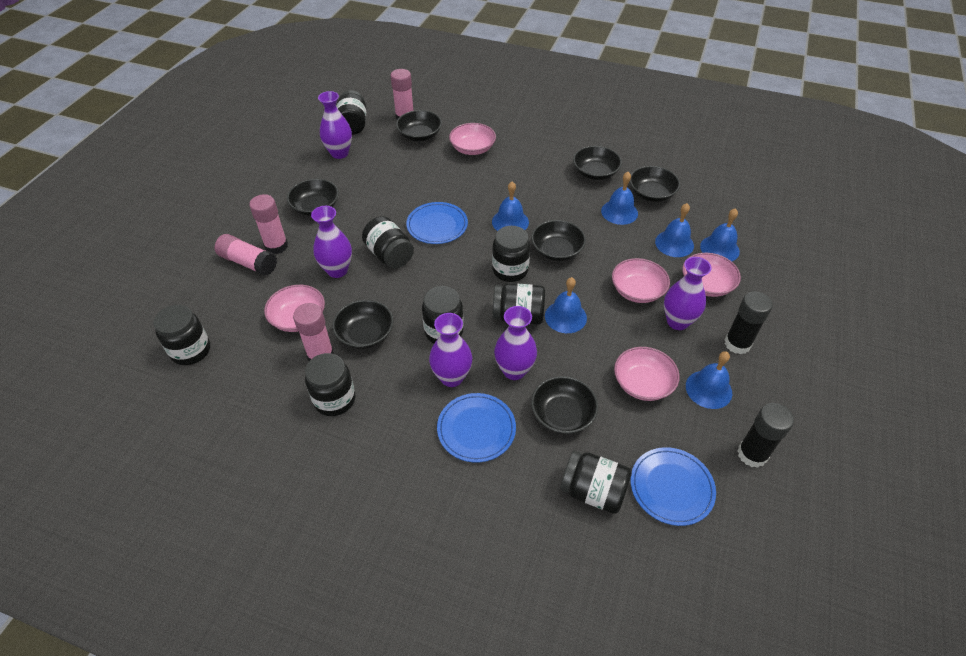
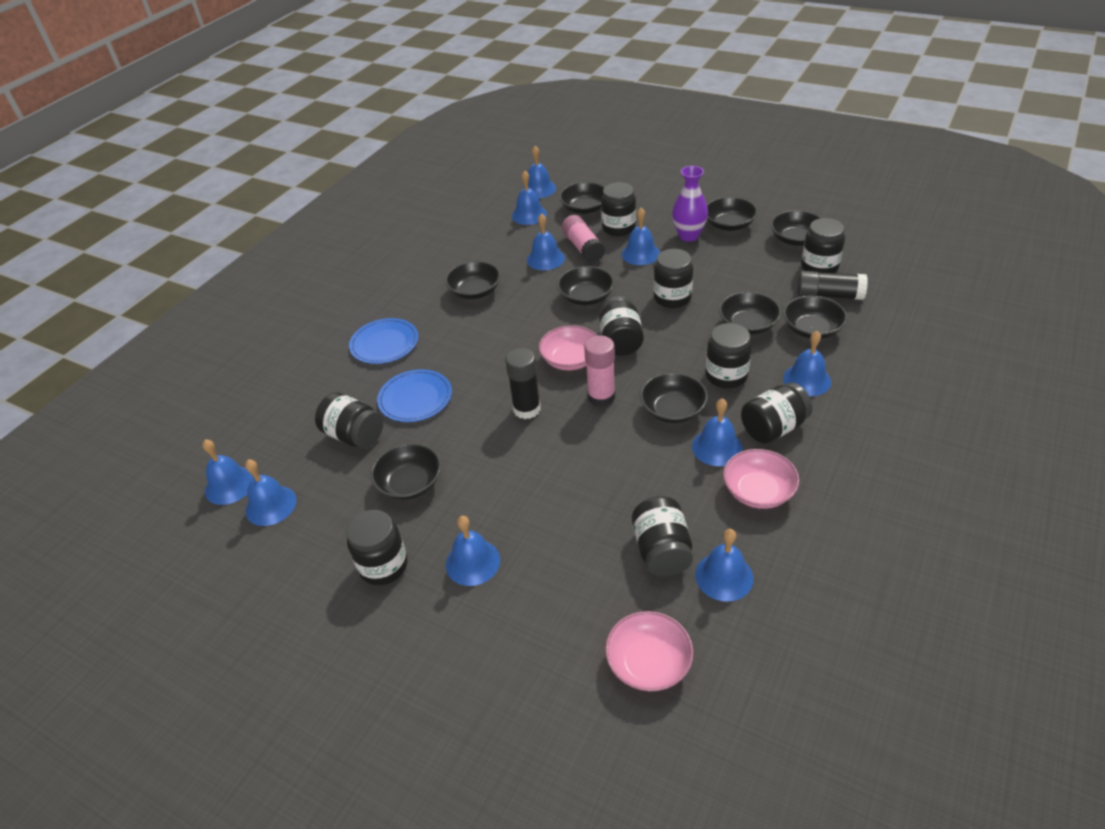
black bowl: 7 -> 9
black jar: 8 -> 9
blue bell: 6 -> 10
blue plate: 3 -> 2
pink bowl: 5 -> 3
pink glue stick: 4 -> 2
purple vase: 5 -> 1

